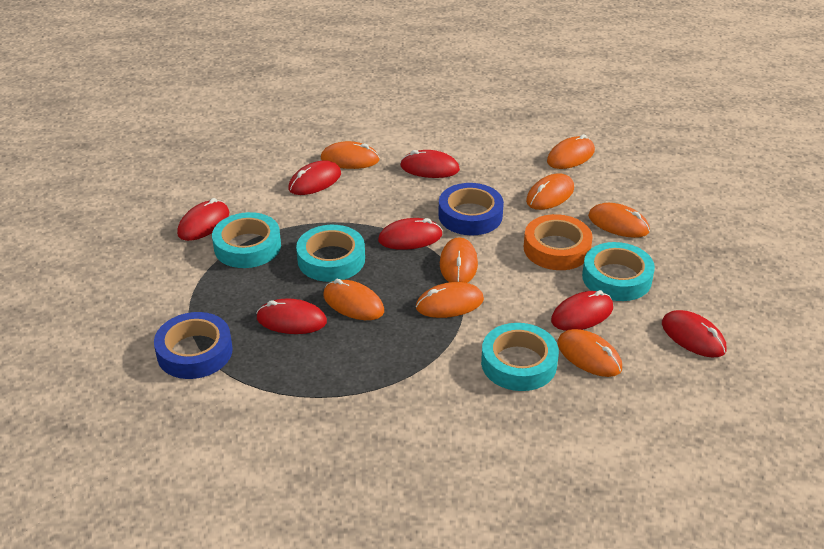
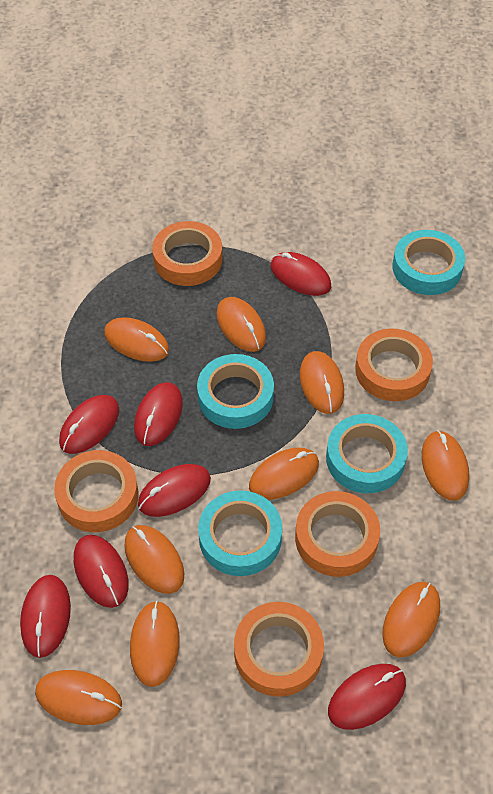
blue tape: 2 -> 0
orange mouse: 8 -> 9
orange tape: 1 -> 5

